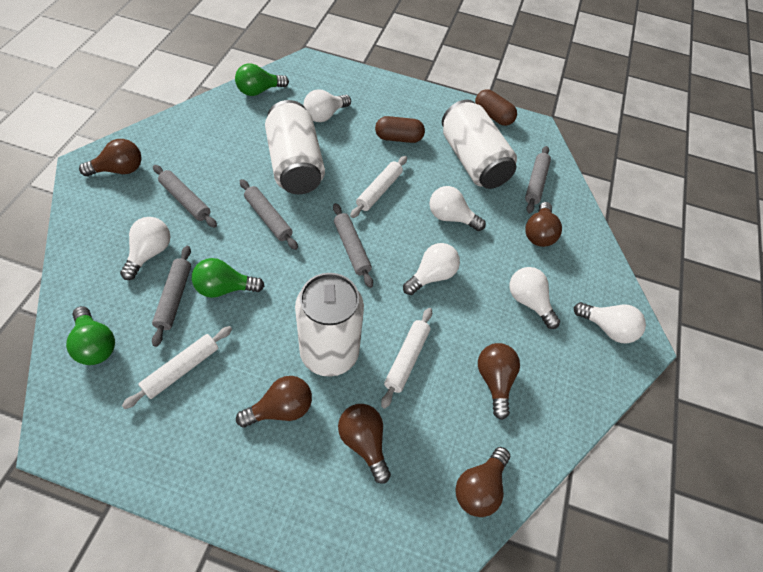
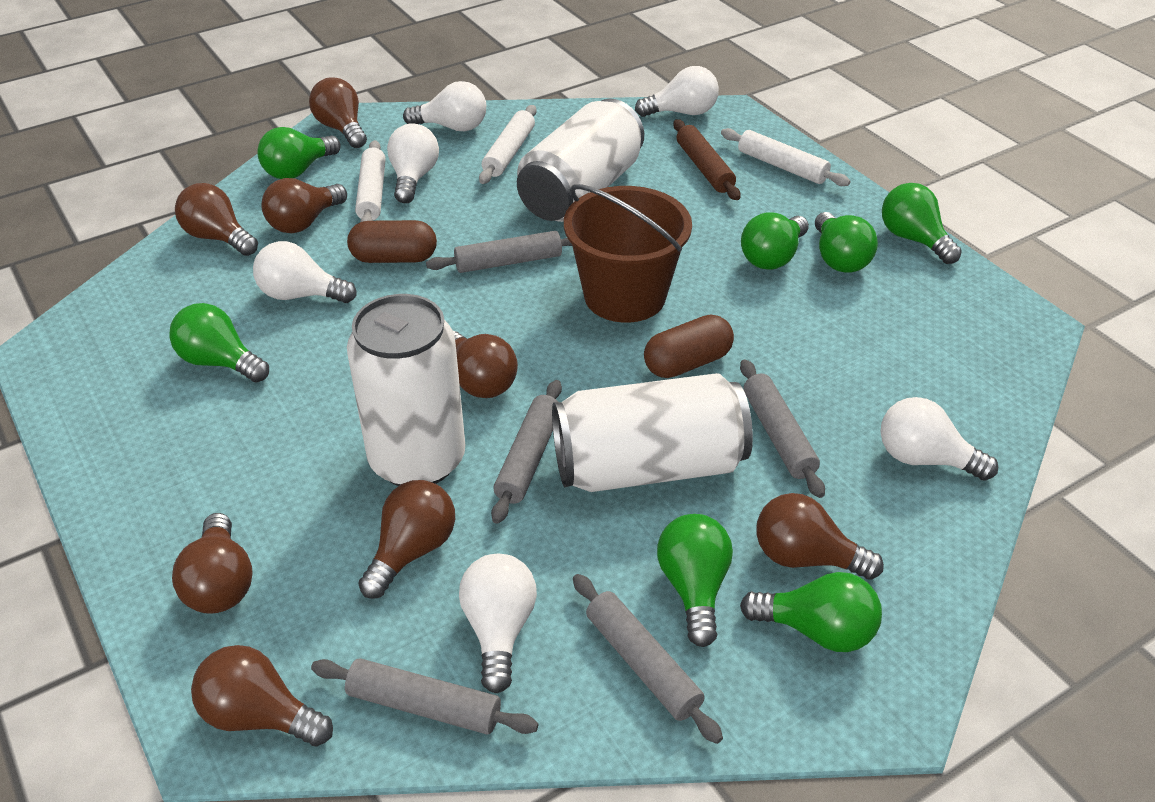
brown bucket: 0 -> 1
brown light bulb: 6 -> 8
brown rolling pin: 0 -> 1
green light bulb: 3 -> 7

